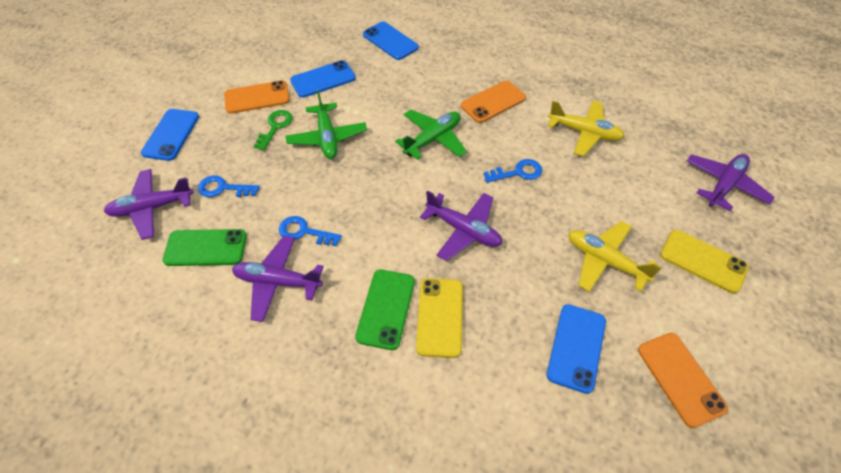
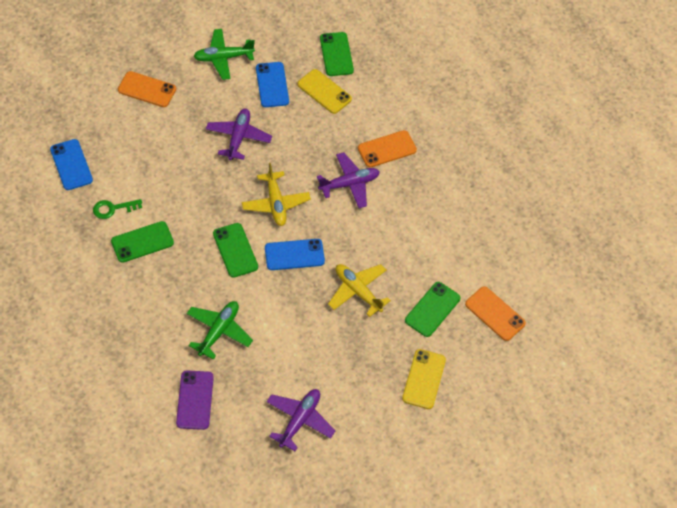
blue key: 3 -> 0
blue phone: 4 -> 3
green phone: 2 -> 4
purple phone: 0 -> 1
purple plane: 4 -> 3

